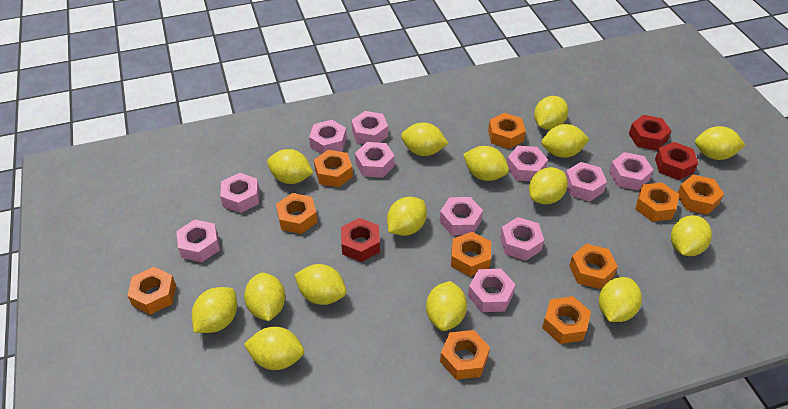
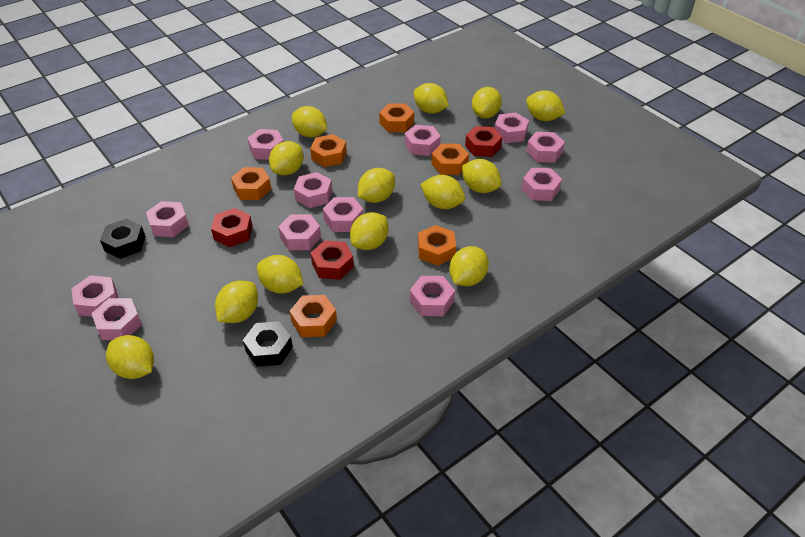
black nut: 0 -> 2
orange nut: 10 -> 6
pink nut: 11 -> 12
yellow lemon: 15 -> 13

